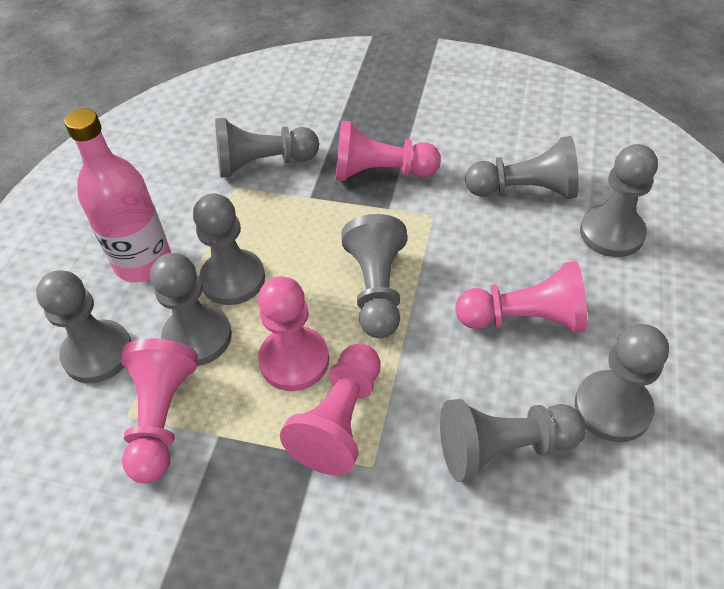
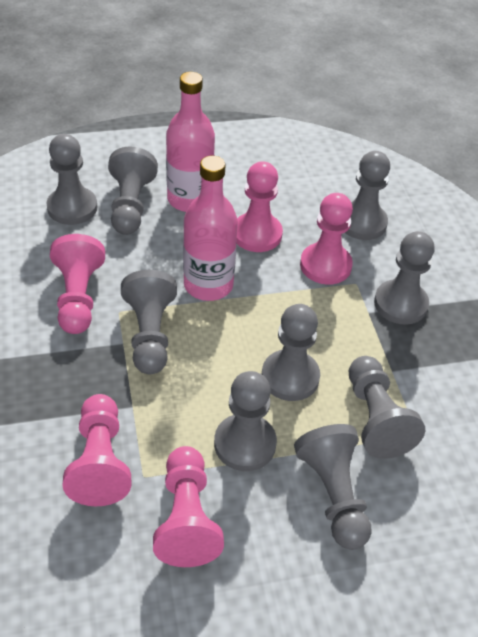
pink bottle: 1 -> 2

